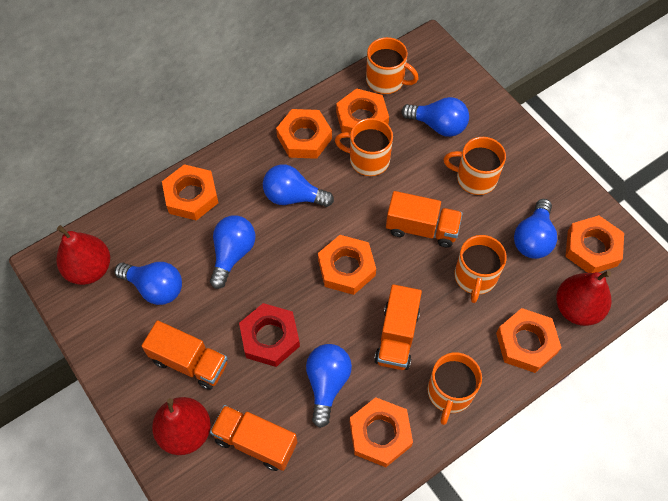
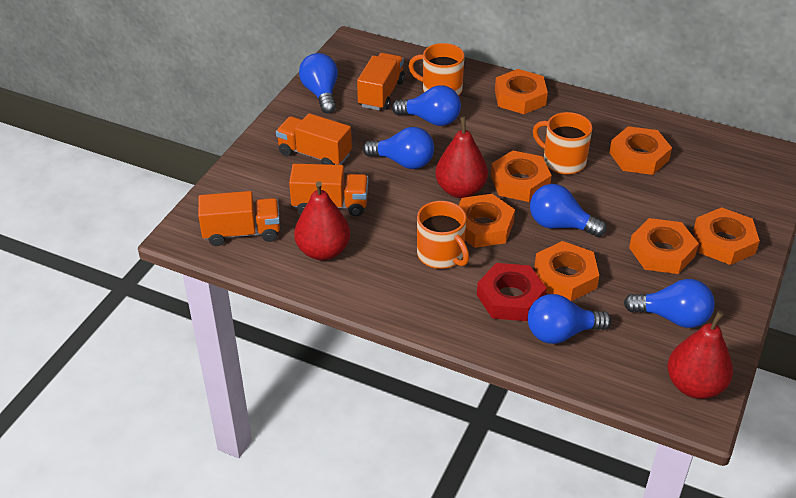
orange mug: 5 -> 3

